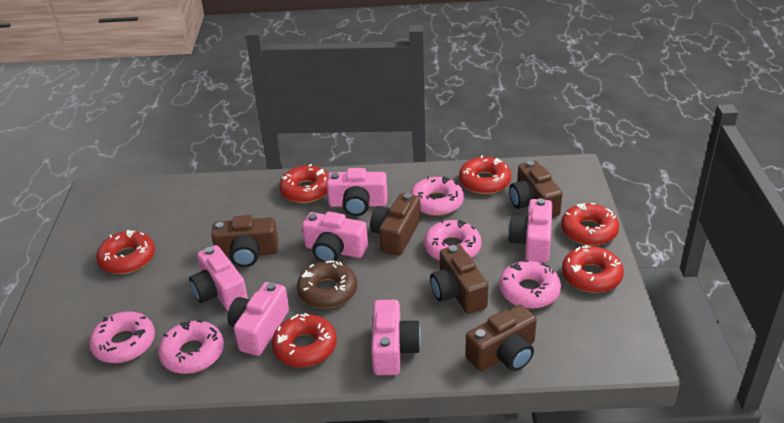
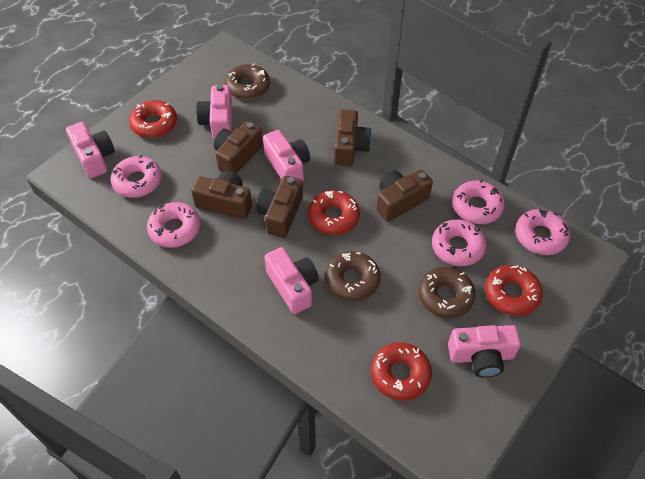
brown donut: 1 -> 3
pink camera: 6 -> 5
red donut: 6 -> 4

